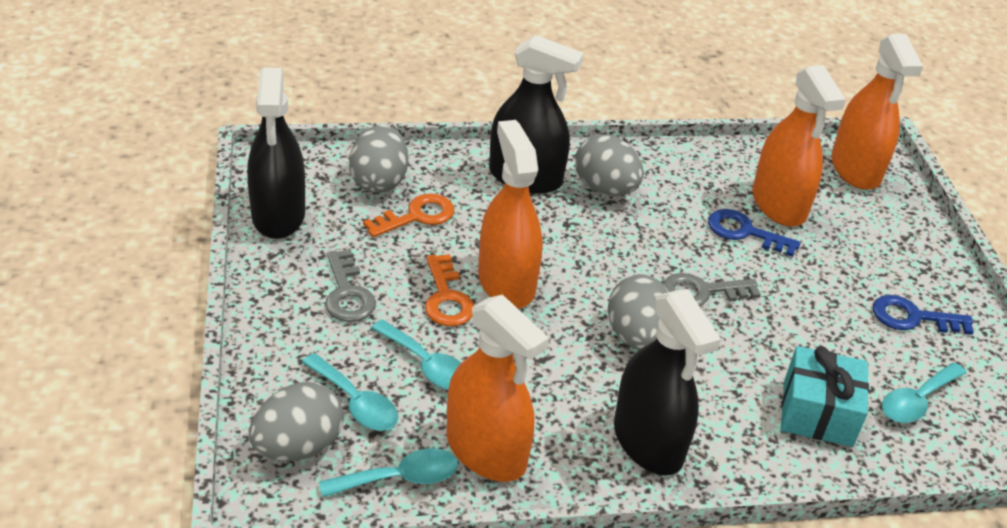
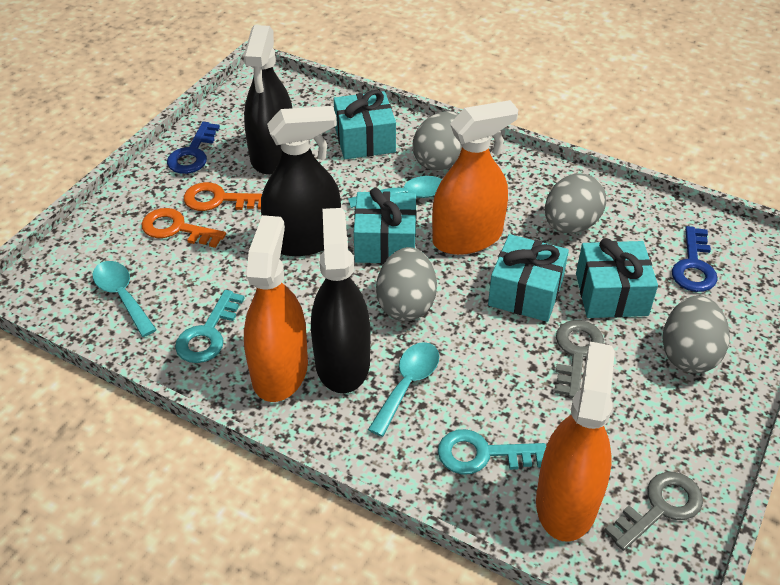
orange spray bottle: 4 -> 3
turquoise gift: 1 -> 4
turquoise key: 0 -> 2
turquoise spoon: 4 -> 3

